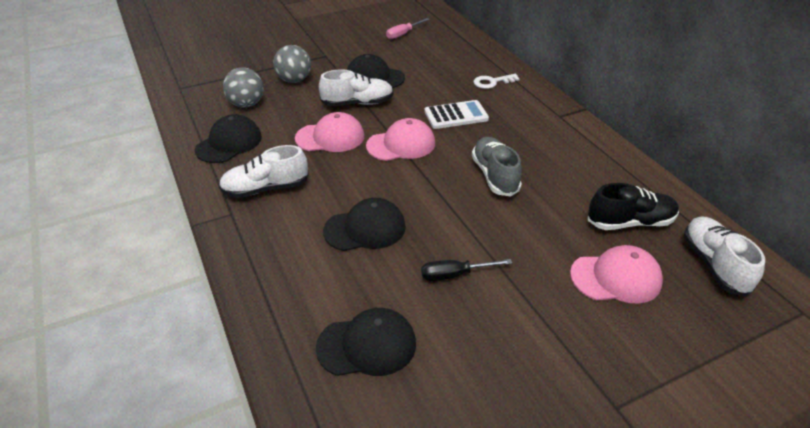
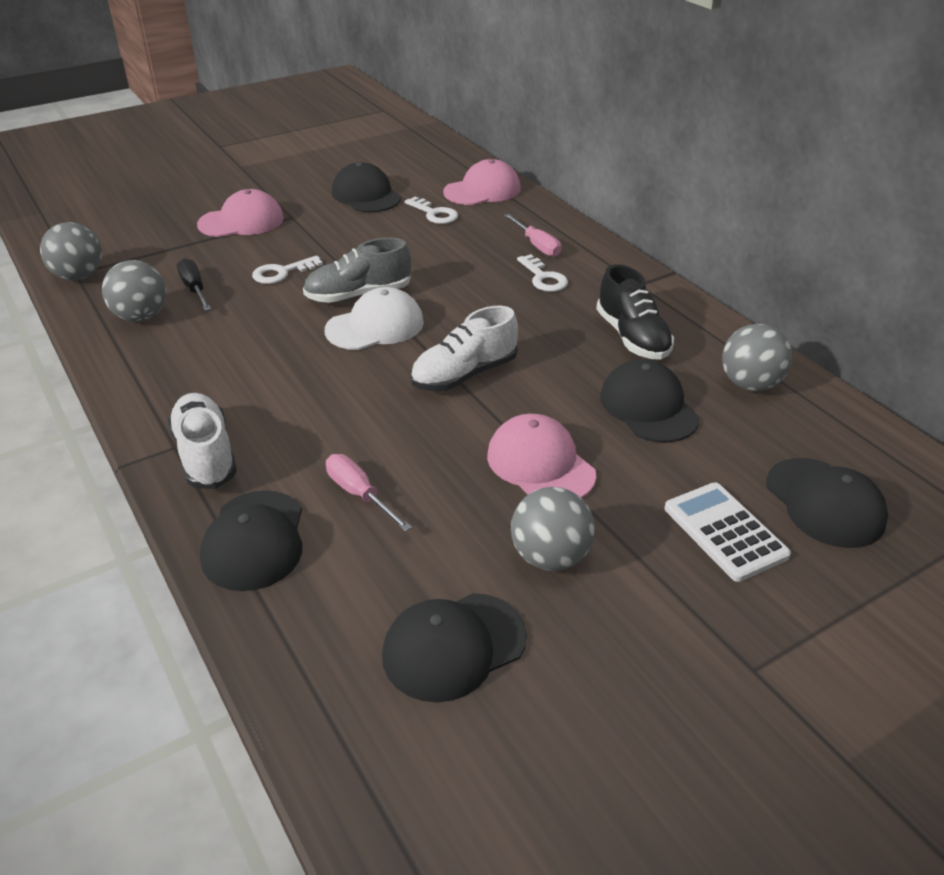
black cap: 4 -> 5
grey ball: 2 -> 4
pink screwdriver: 1 -> 2
white cap: 0 -> 1
white key: 1 -> 3
white shoe: 3 -> 2

